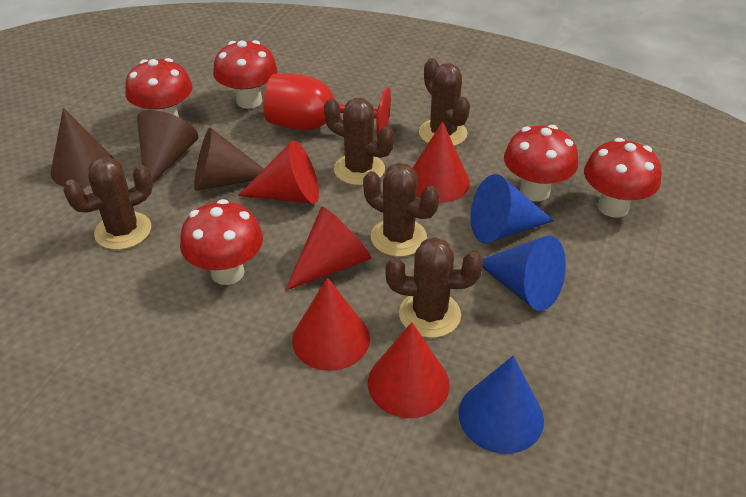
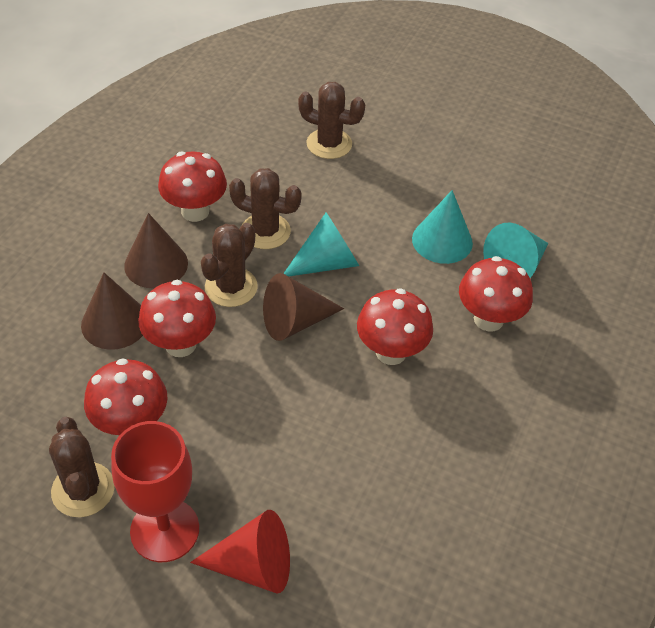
blue cone: 3 -> 0
brown cactus: 5 -> 4
red cone: 5 -> 1
turquoise cone: 0 -> 3

